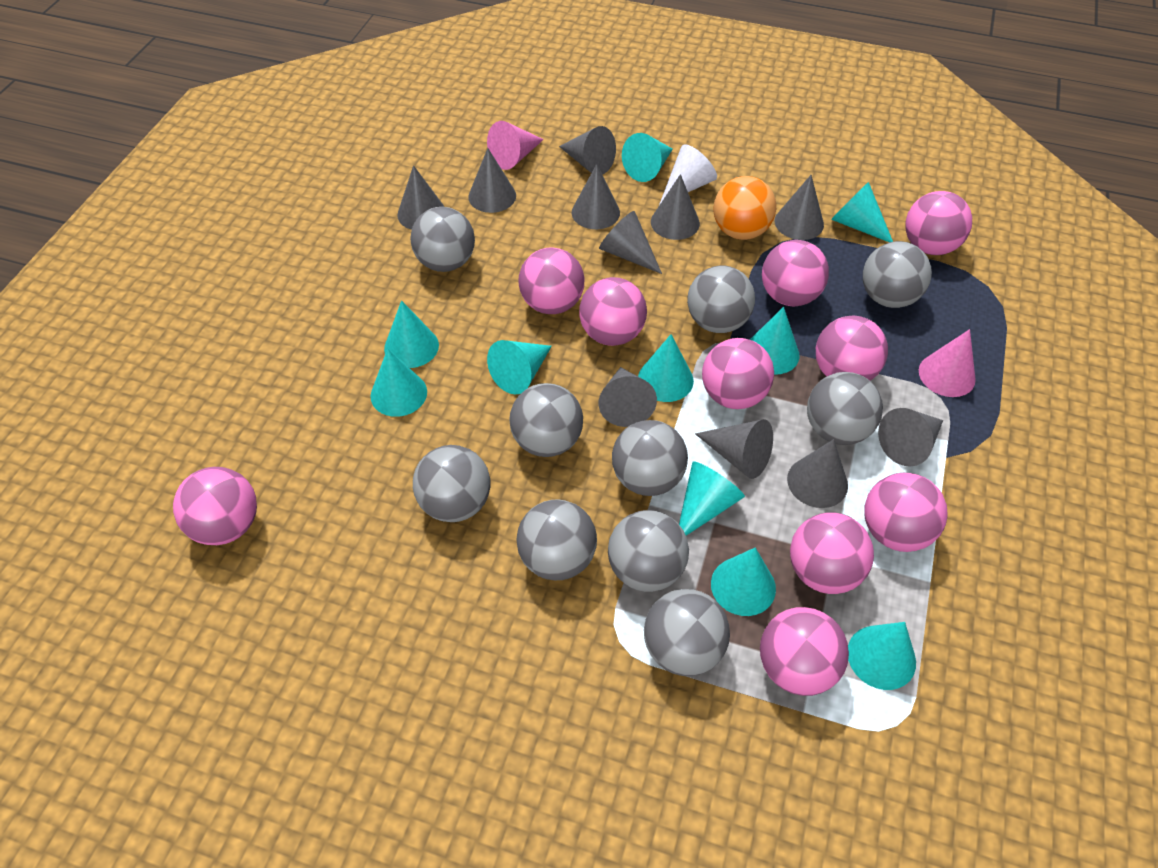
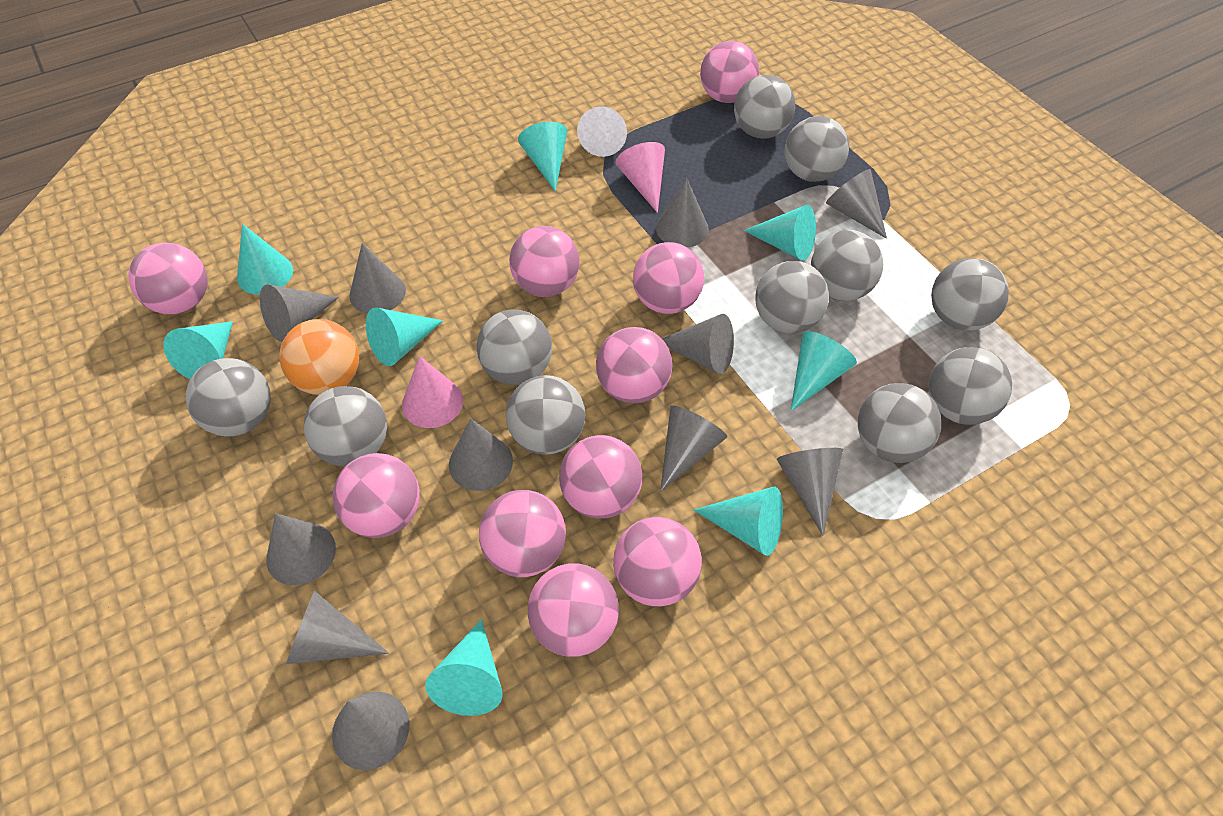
grey ball: 10 -> 11
turquoise cone: 10 -> 8

